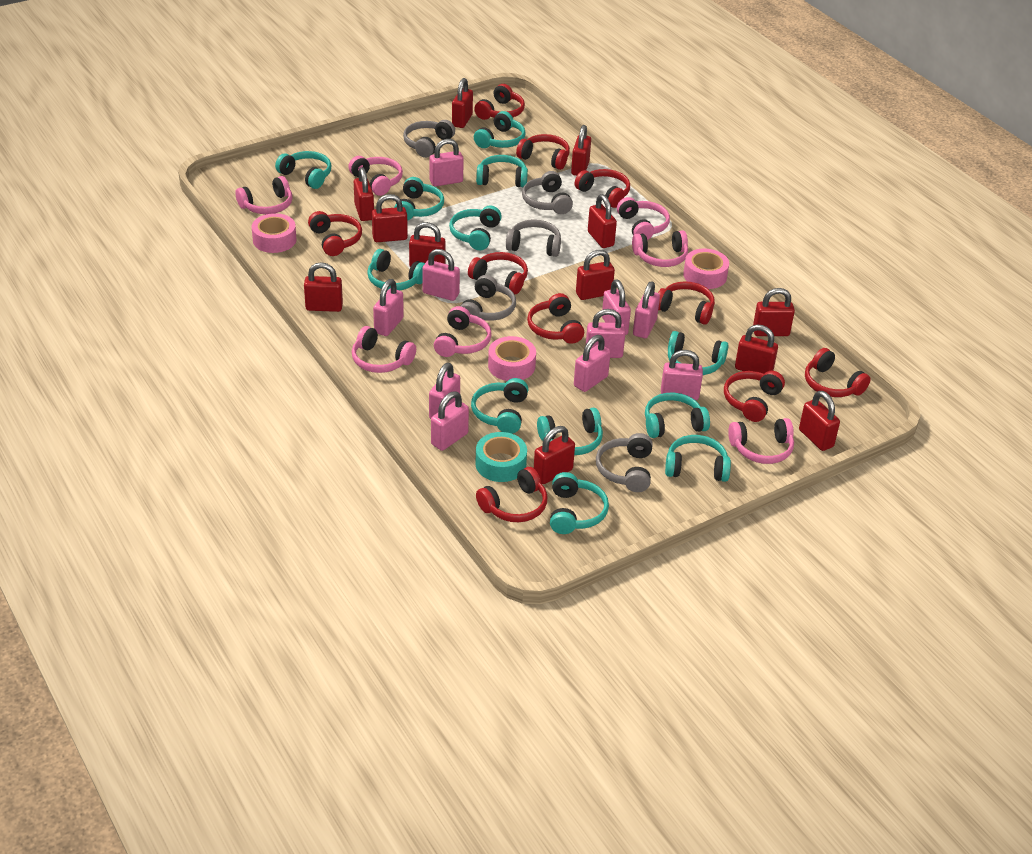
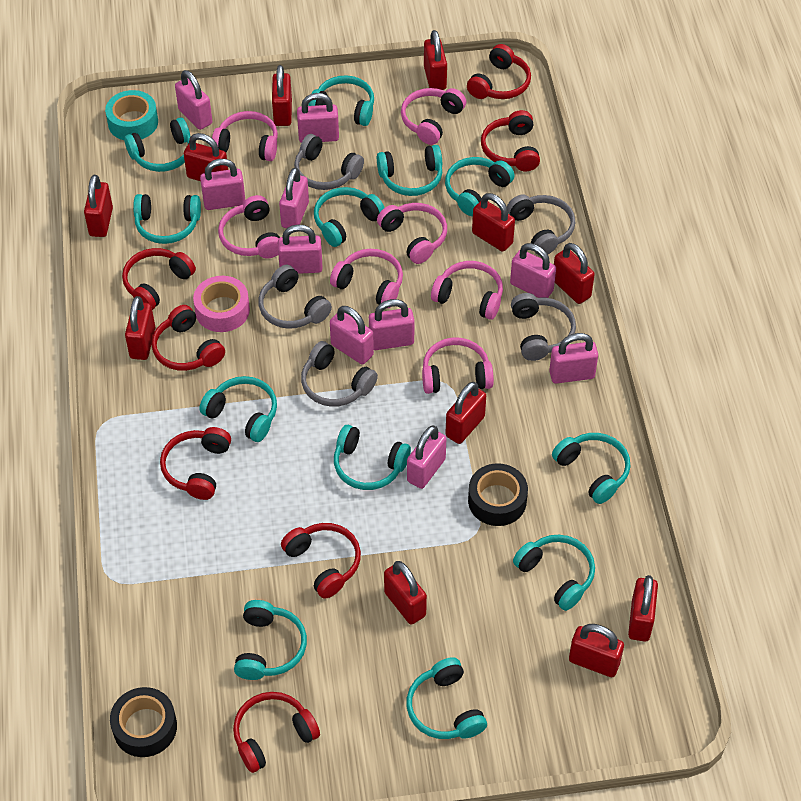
black tape: 0 -> 2
pink tape: 3 -> 1
red headphones: 10 -> 7
red padlock: 12 -> 11

